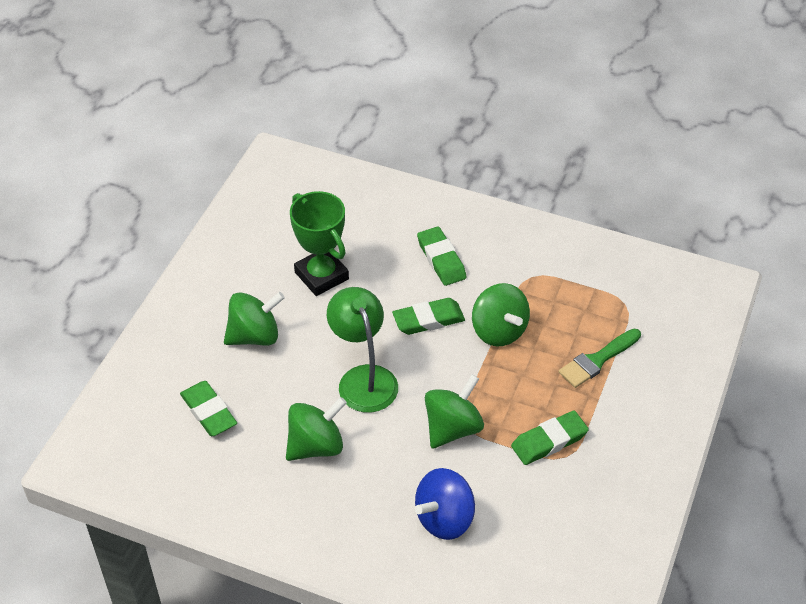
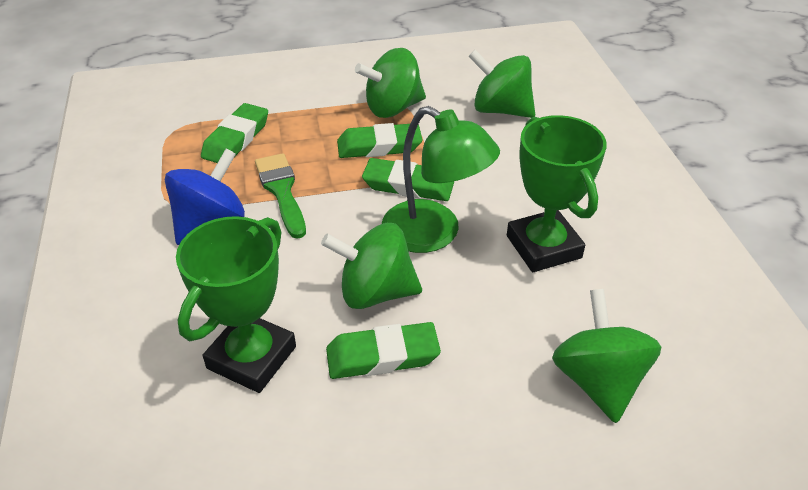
green trophy: 1 -> 2

